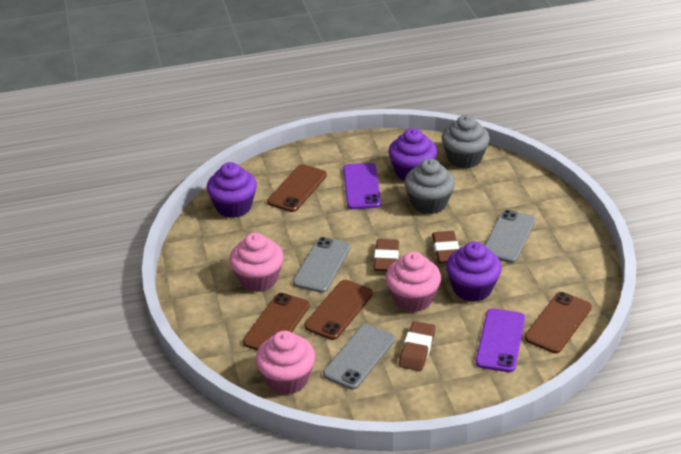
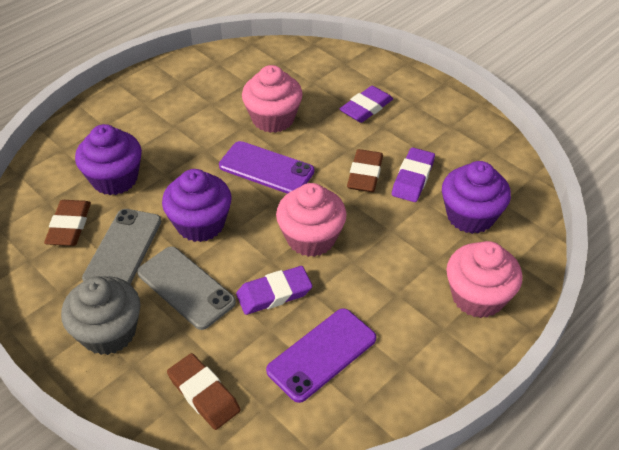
brown phone: 4 -> 0
grey cupcake: 2 -> 1
grey phone: 3 -> 2
purple eraser: 0 -> 3

